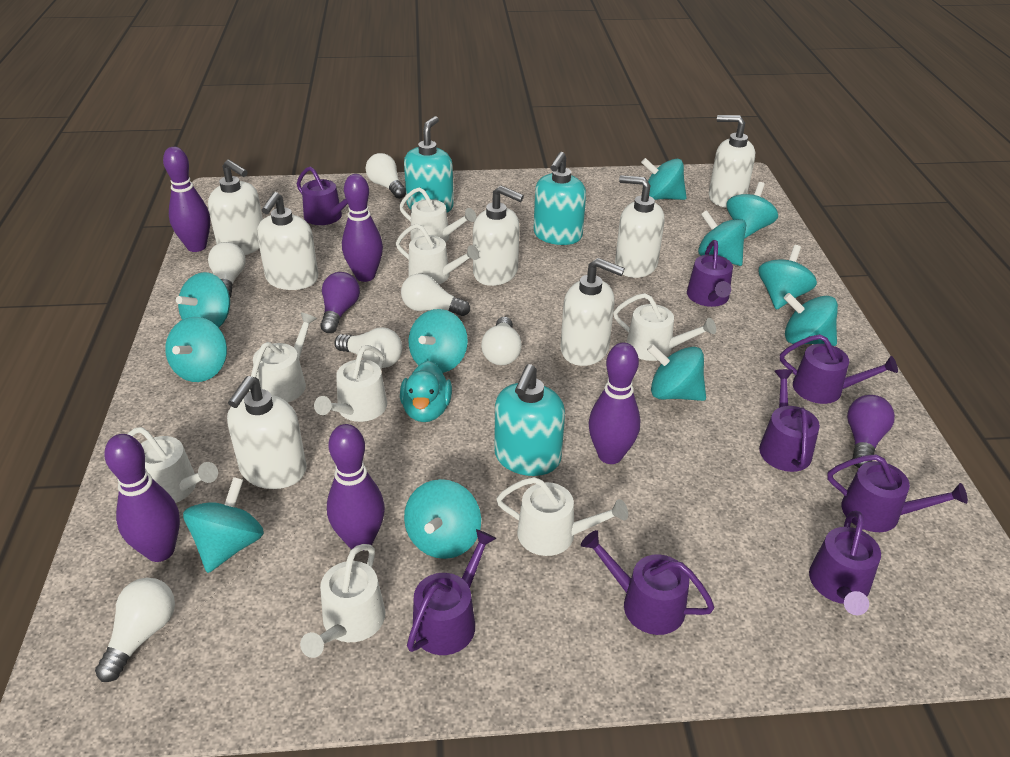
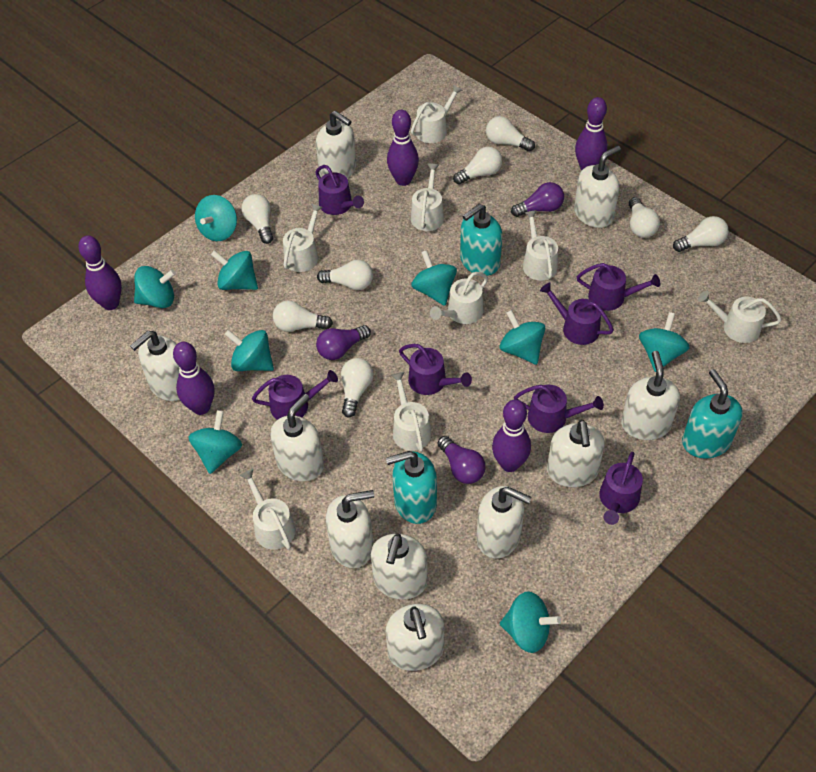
purple light bulb: 2 -> 3
purple watering can: 8 -> 7
turquoise duck: 1 -> 0
turquoise spinning top: 11 -> 9
white light bulb: 6 -> 8
white soap dispenser: 7 -> 10

